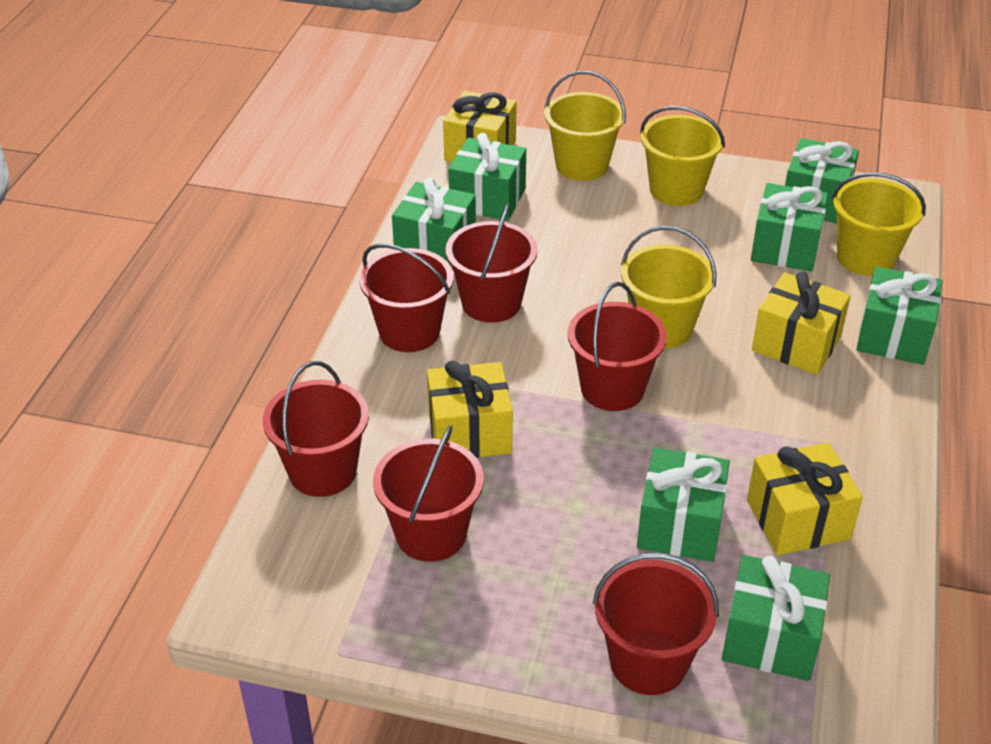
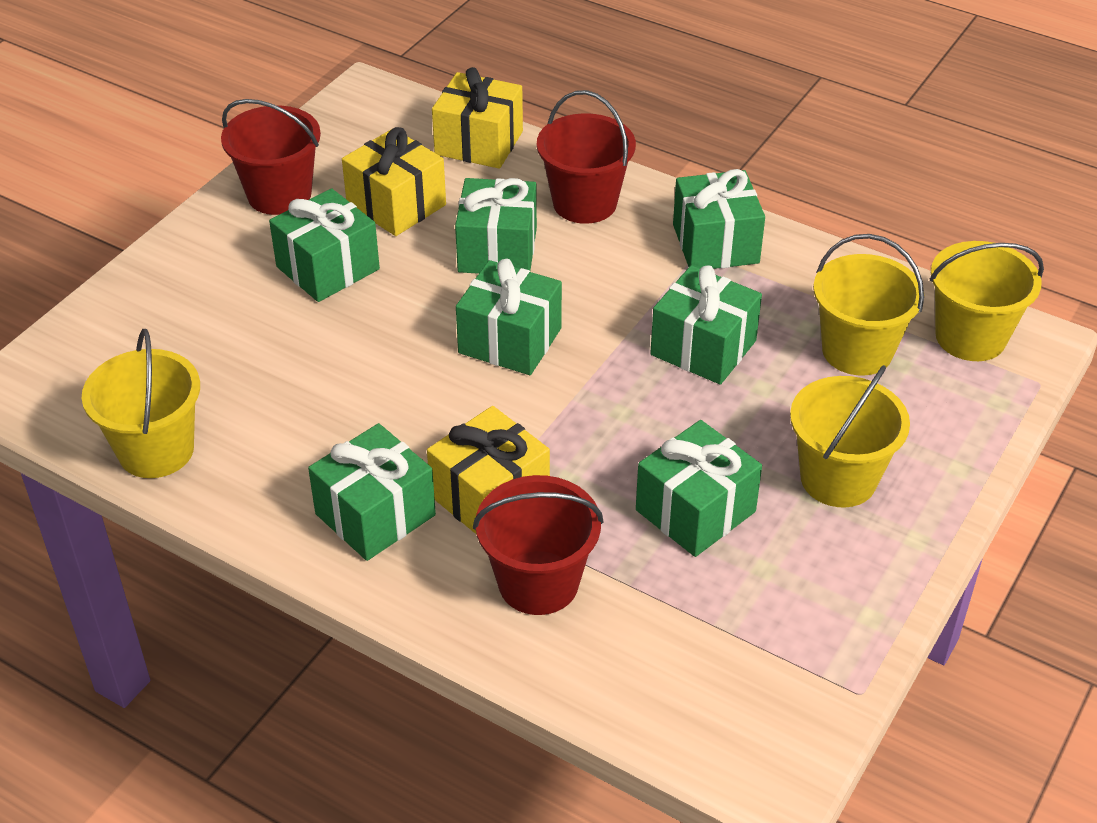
red bucket: 6 -> 3
yellow gift: 4 -> 3

